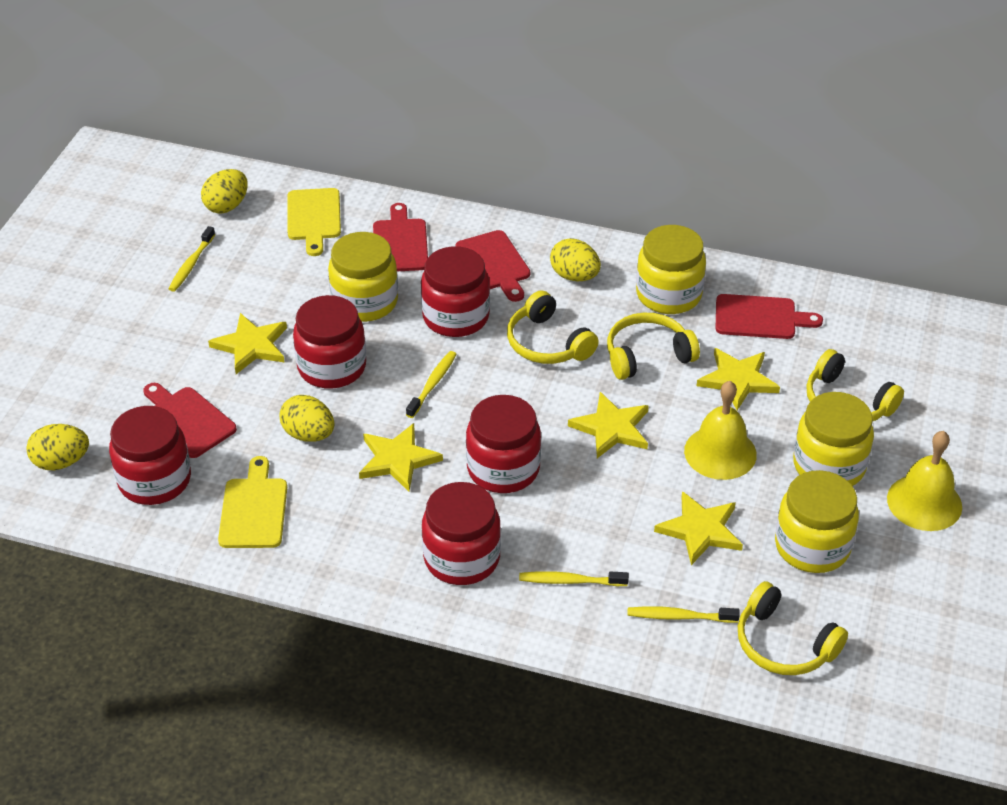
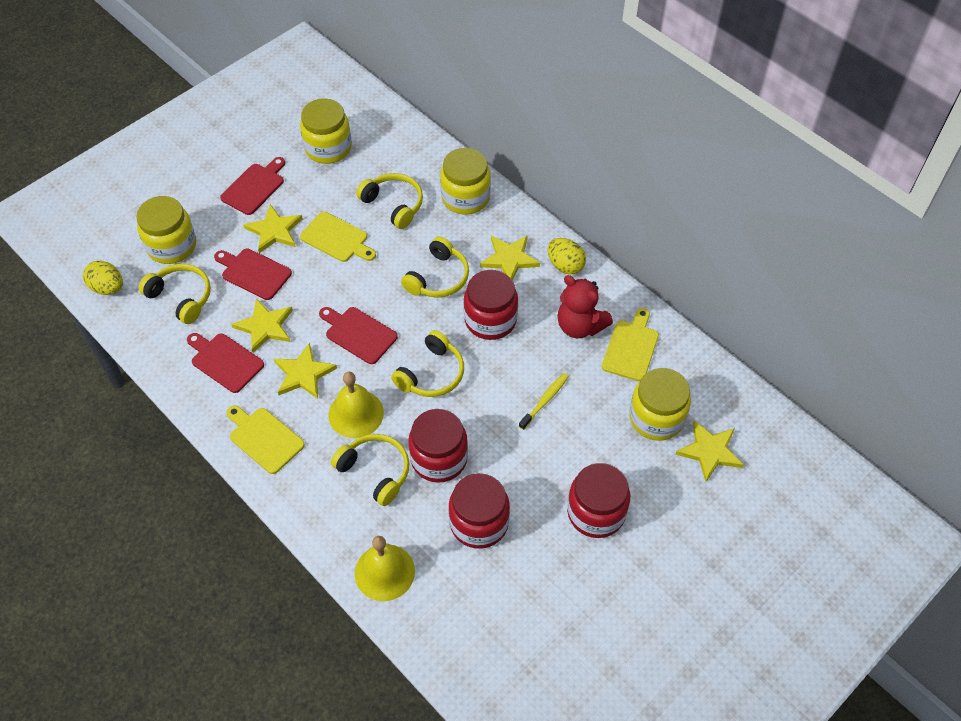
red jar: 5 -> 4
red teddy bear: 0 -> 1
yellow cutting board: 2 -> 3
yellow egg: 4 -> 2
yellow headphones: 4 -> 5
yellow toothbrush: 4 -> 1

